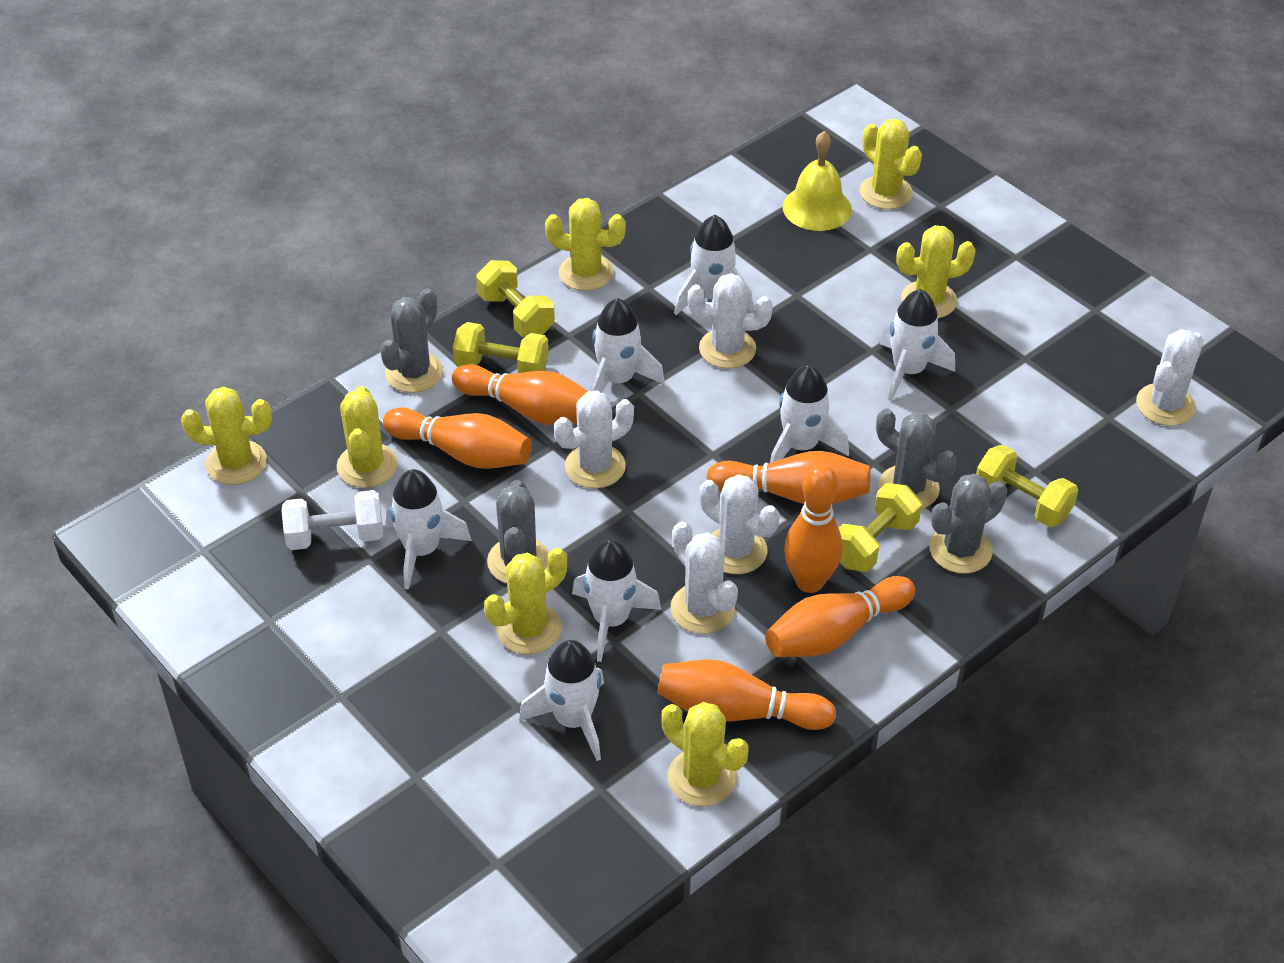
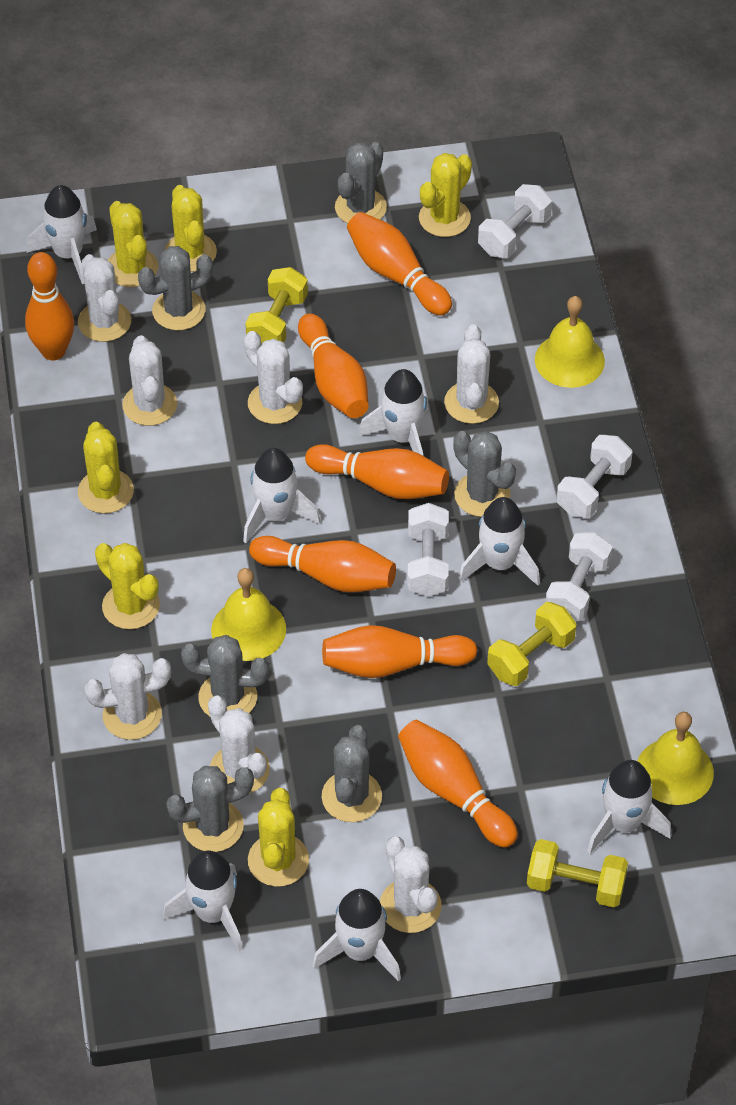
grey cactus: 4 -> 6
orange bowling pin: 6 -> 7
white cactus: 5 -> 7
white dumbbell: 1 -> 4
yellow bell: 1 -> 3
yellow cactus: 7 -> 6
yellow dumbbell: 4 -> 3

